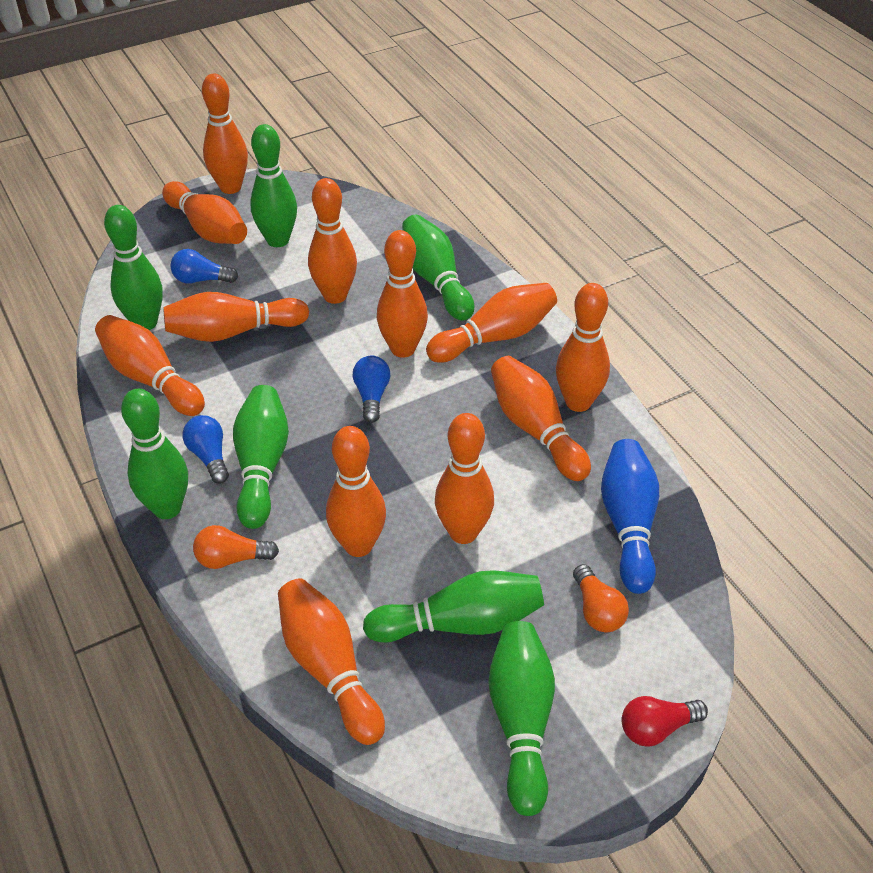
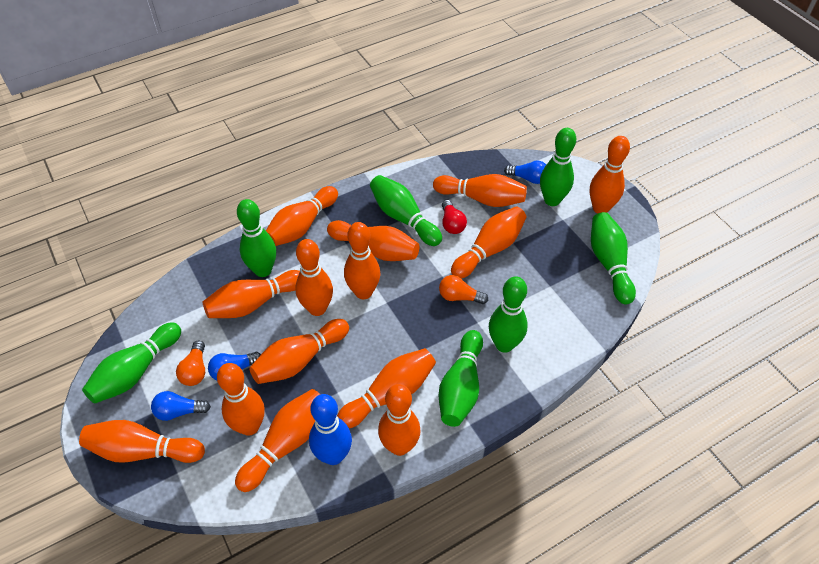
orange bowling pin: 12 -> 14

